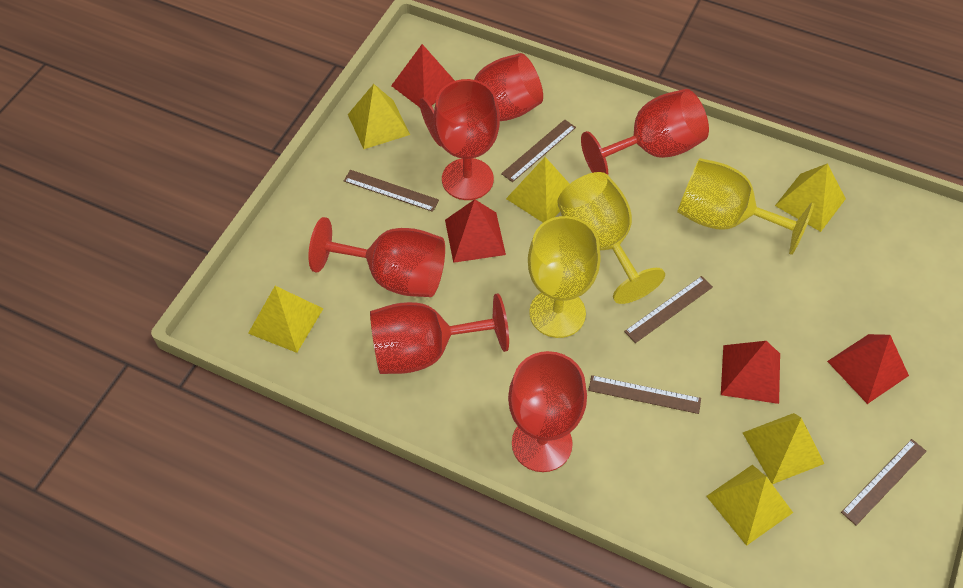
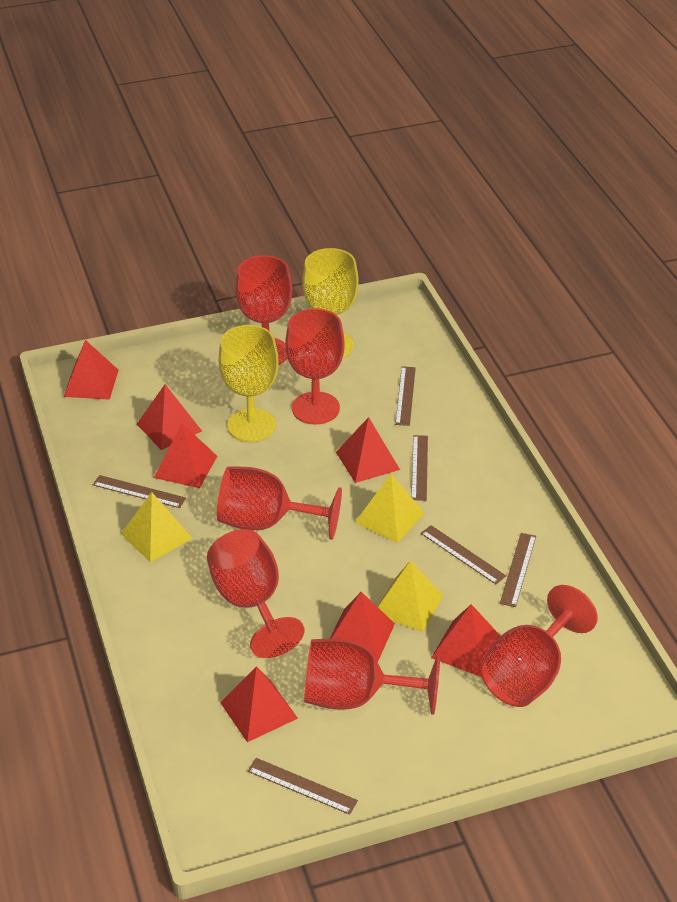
brown ruler: 5 -> 6
red pyramid: 4 -> 7
yellow goblet: 3 -> 2
yellow pyramid: 6 -> 3

